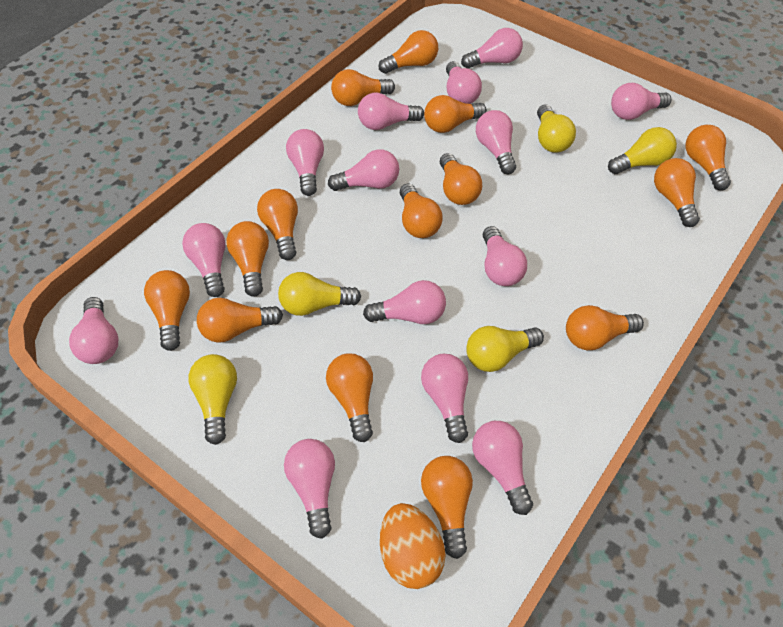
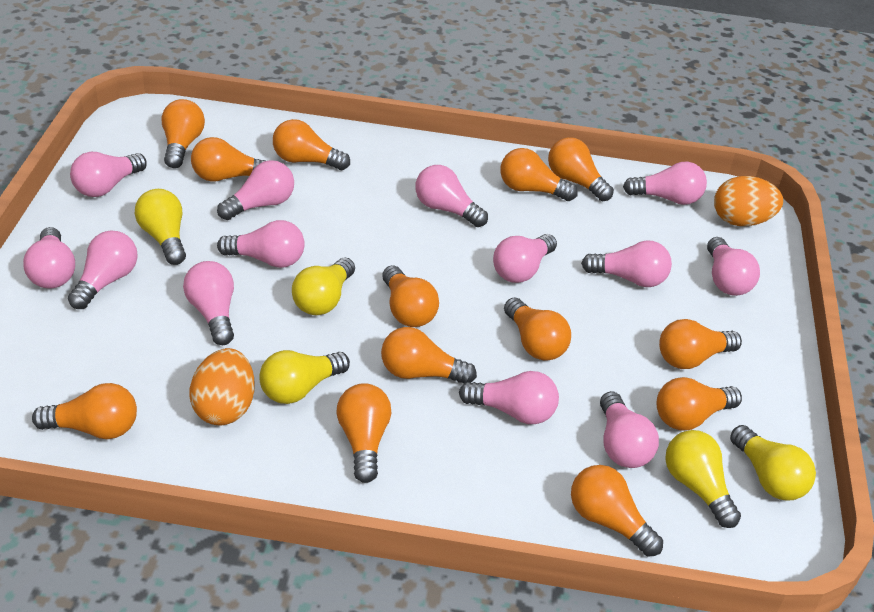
orange egg: 1 -> 2
orange light bulb: 14 -> 13
pink light bulb: 14 -> 13

